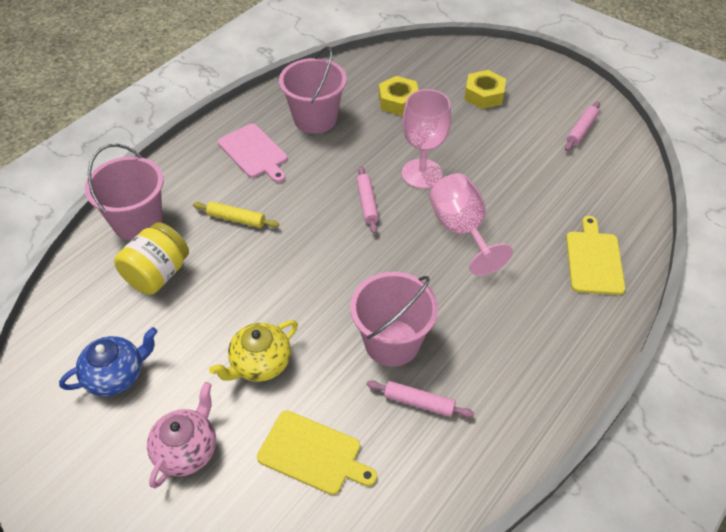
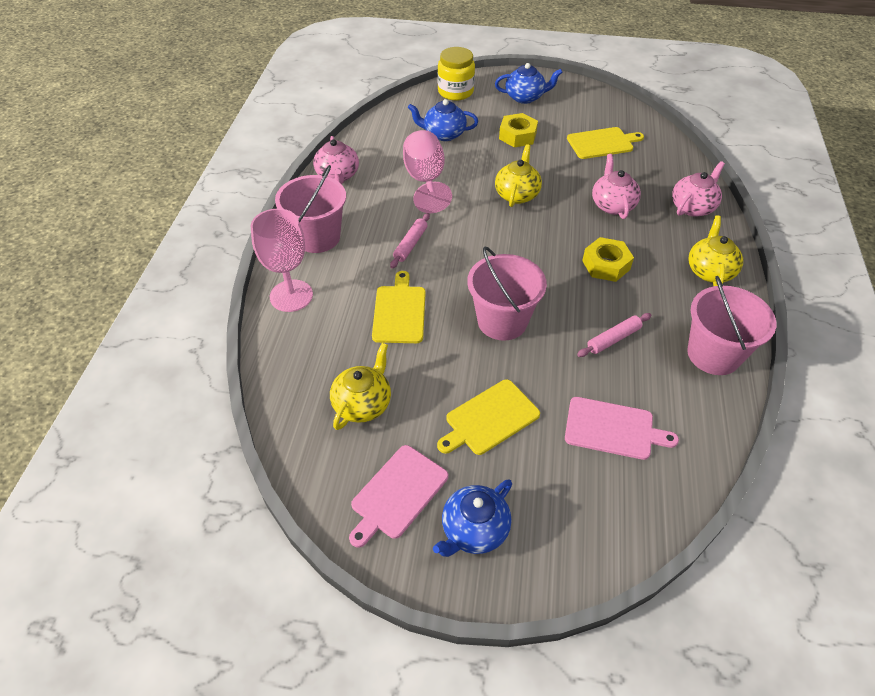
blue teapot: 1 -> 3
pink cutting board: 1 -> 2
pink rolling pin: 3 -> 2
pink teapot: 1 -> 3
yellow cutting board: 2 -> 3
yellow rolling pin: 1 -> 0
yellow teapot: 1 -> 3

